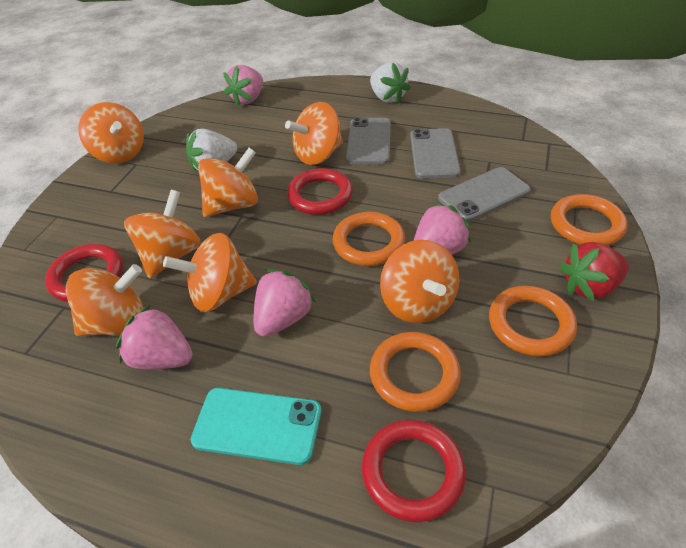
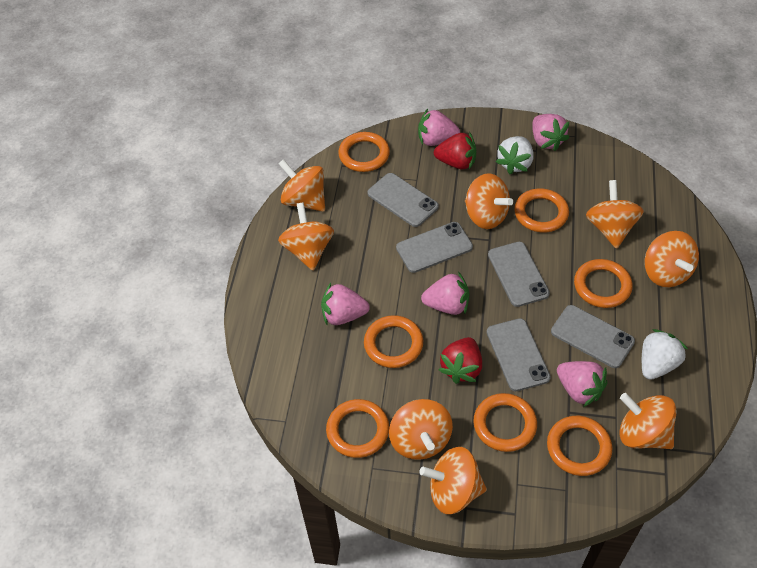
grey phone: 3 -> 5
orange ring: 4 -> 7
orange spinning top: 7 -> 8
pink strawberry: 4 -> 5
red ring: 3 -> 0
red strawberry: 1 -> 2
turquoise phone: 1 -> 0

